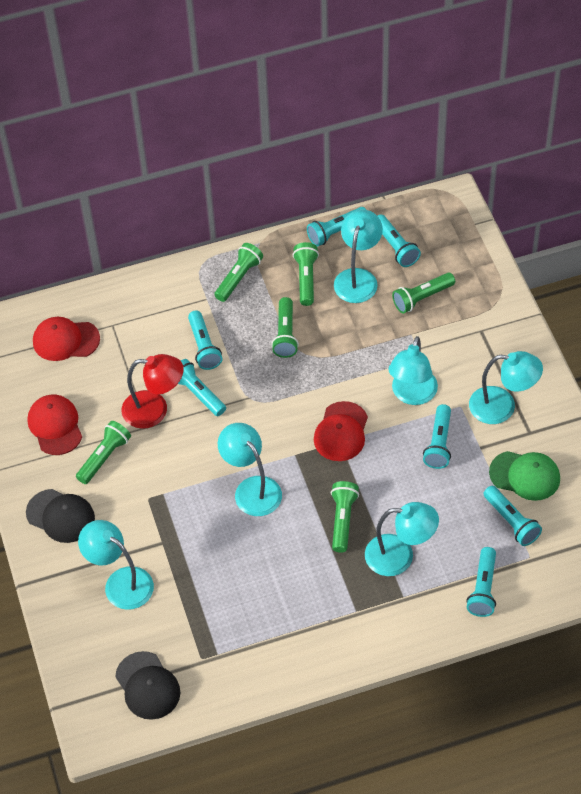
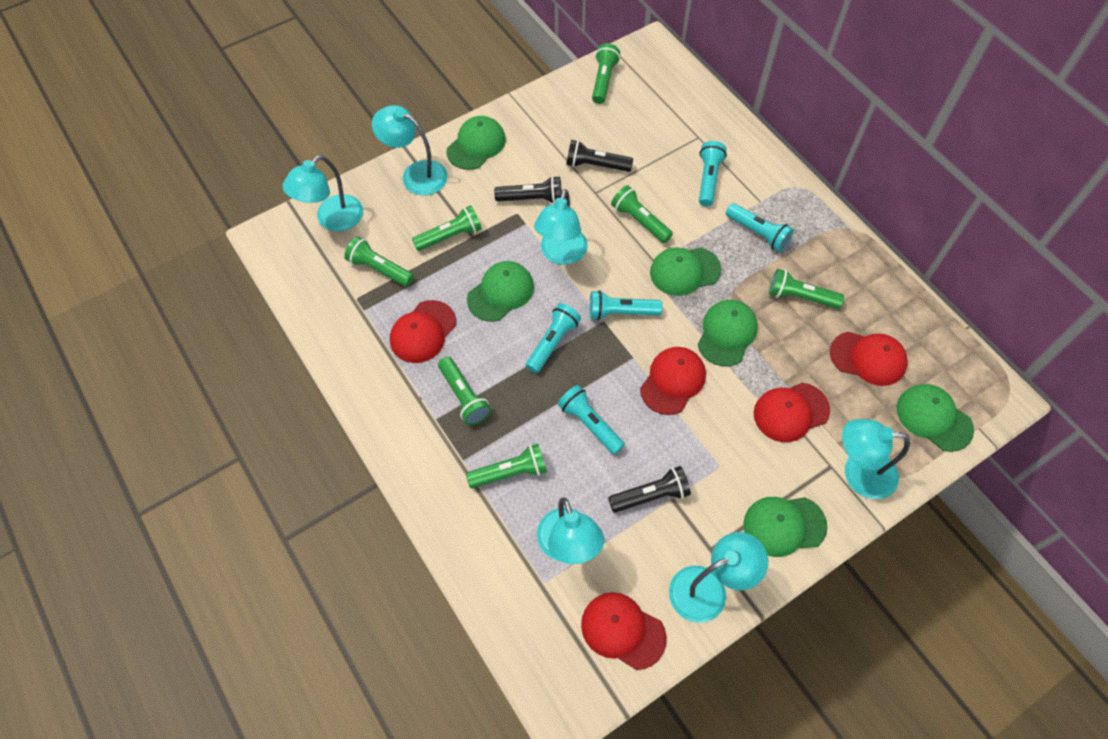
black cap: 2 -> 0
black flashlight: 0 -> 3
green cap: 1 -> 6
green flashlight: 6 -> 7
red cap: 3 -> 5
red lamp: 1 -> 0
turquoise flashlight: 7 -> 5

